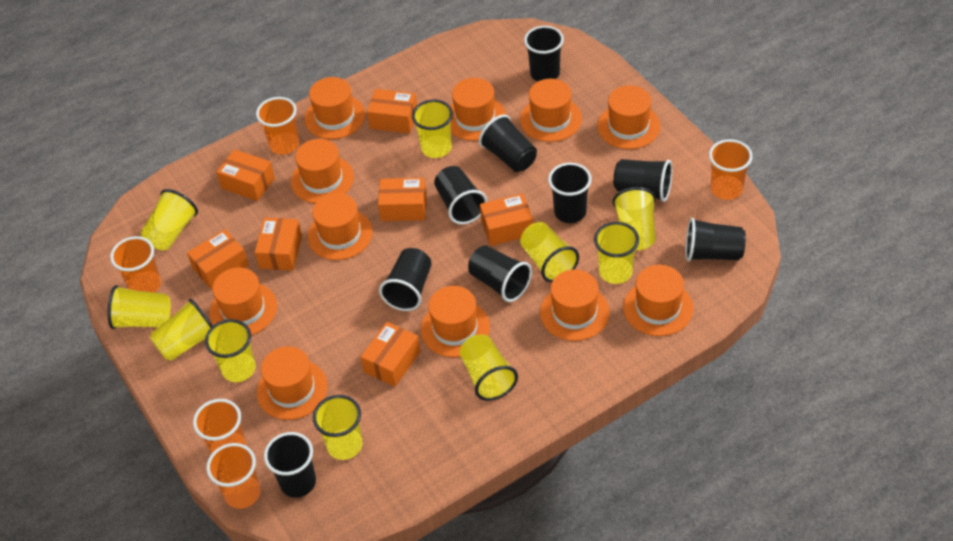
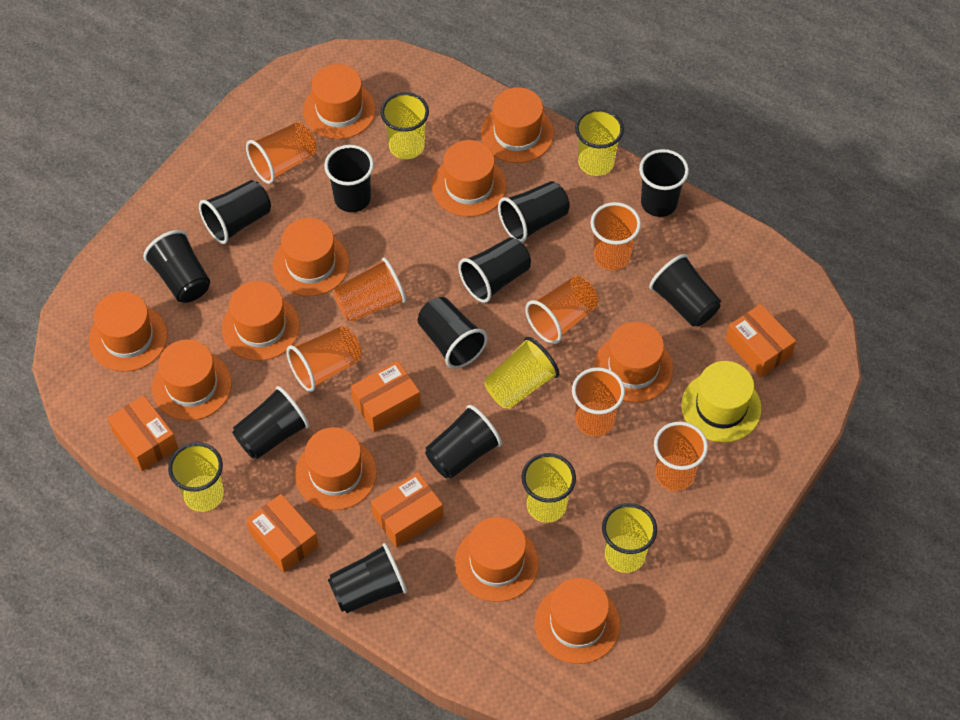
black cup: 9 -> 11
orange box: 7 -> 5
orange cup: 5 -> 7
yellow cup: 10 -> 6
yellow hat: 0 -> 1

